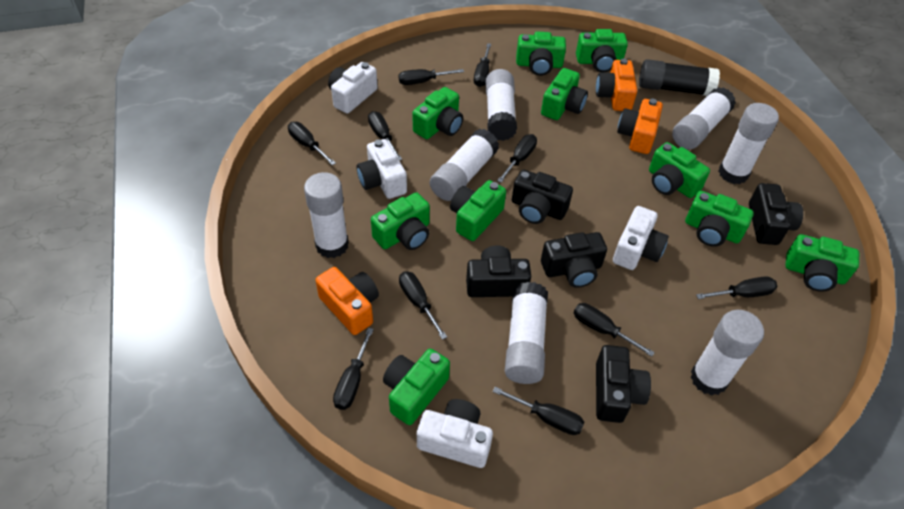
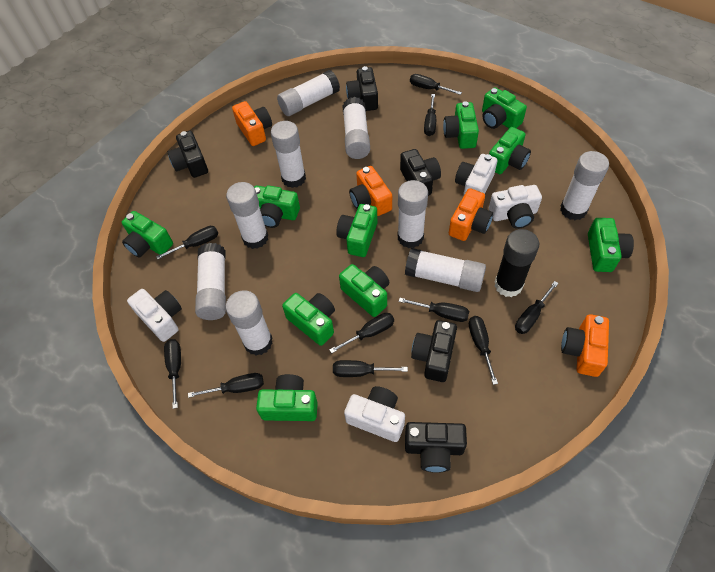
orange camera: 3 -> 4
white glue stick: 7 -> 9

